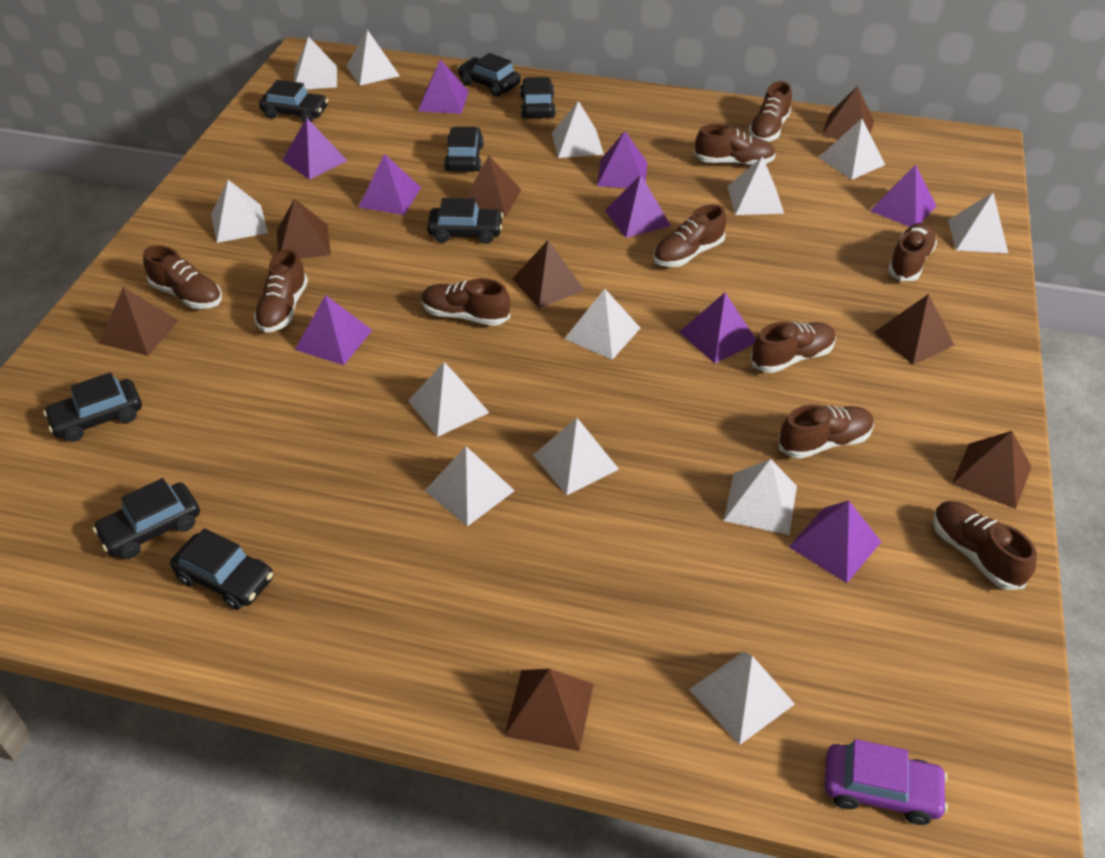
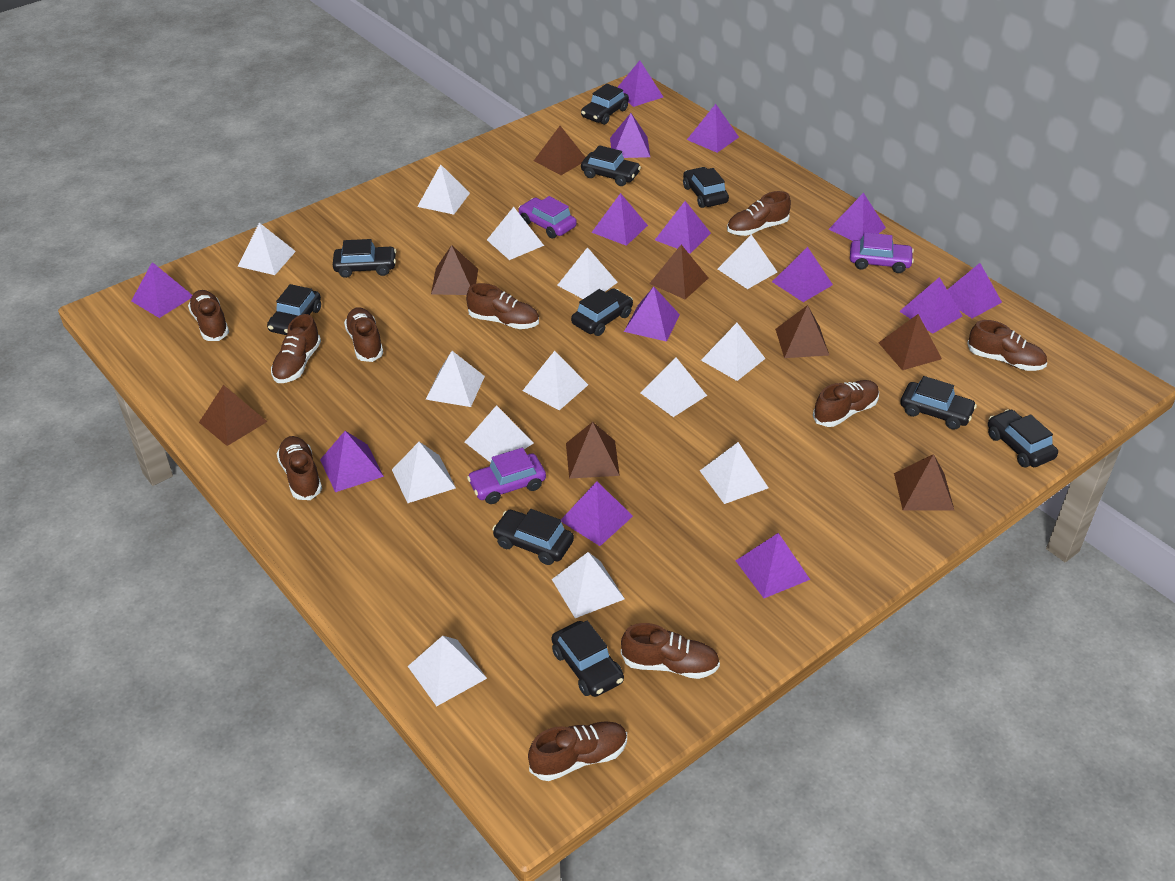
black car: 8 -> 10
purple car: 1 -> 3
purple pyramid: 9 -> 14
white pyramid: 13 -> 14

